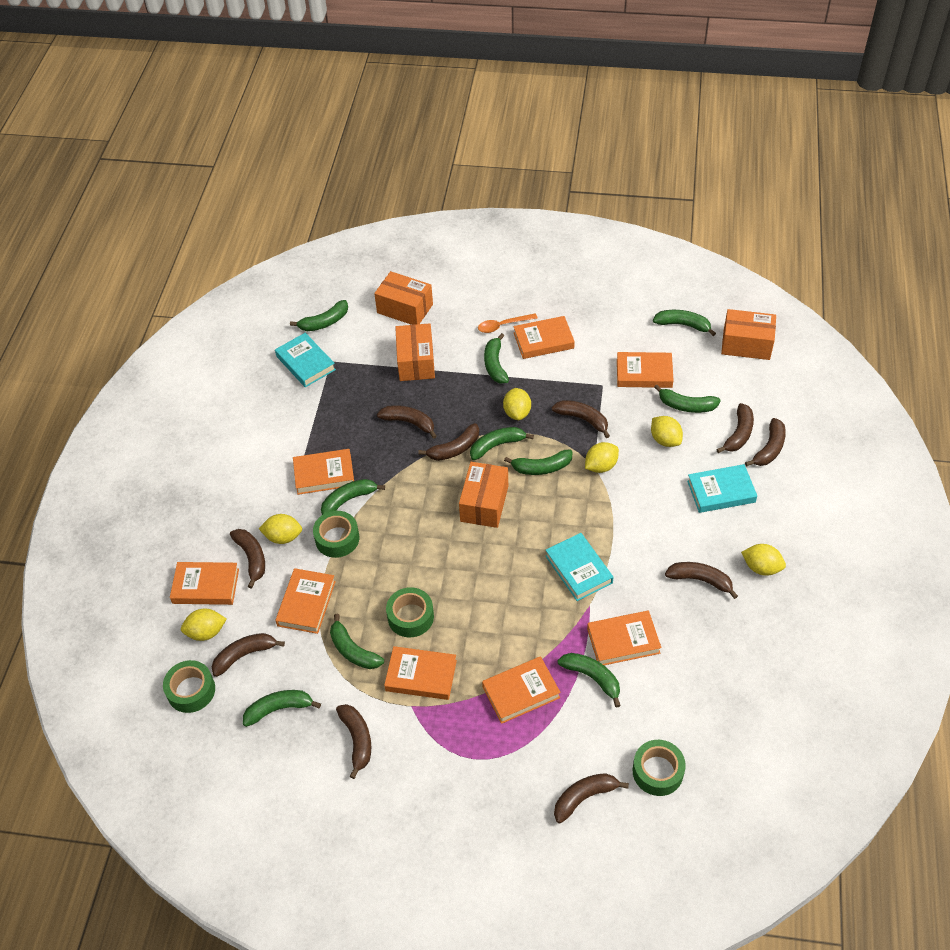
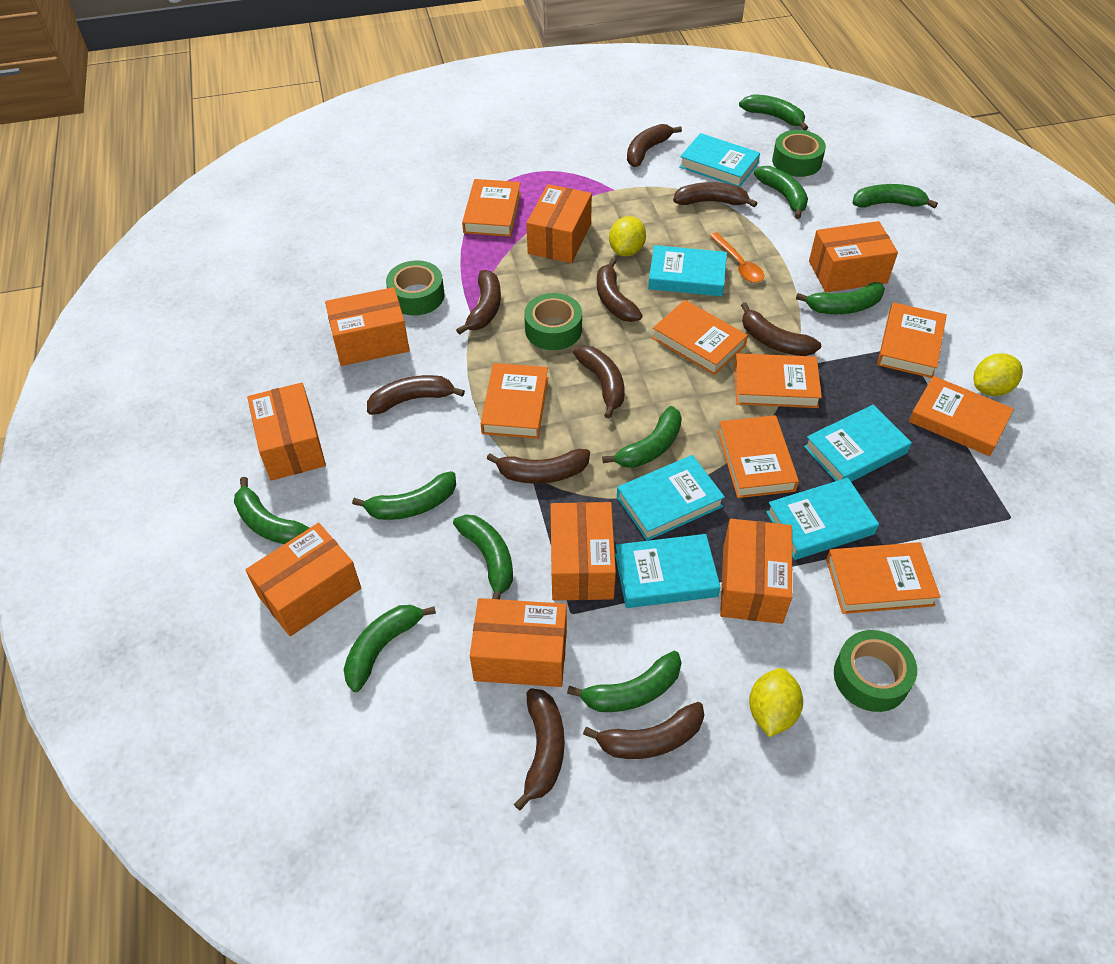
orange box: 4 -> 8
turquoise book: 3 -> 6
yellow lemon: 6 -> 3

